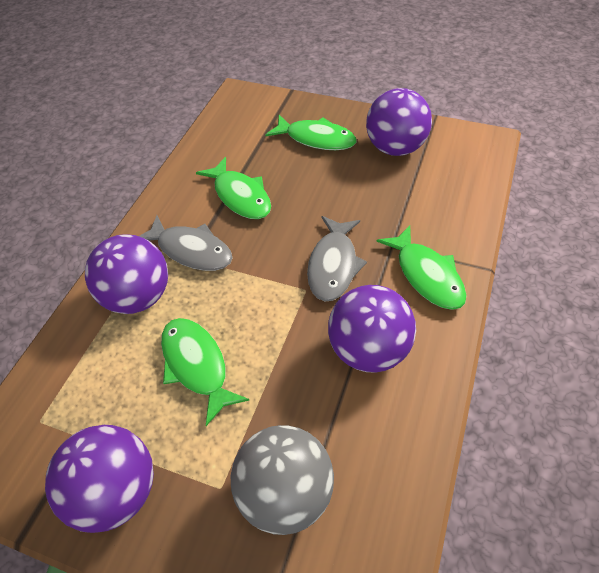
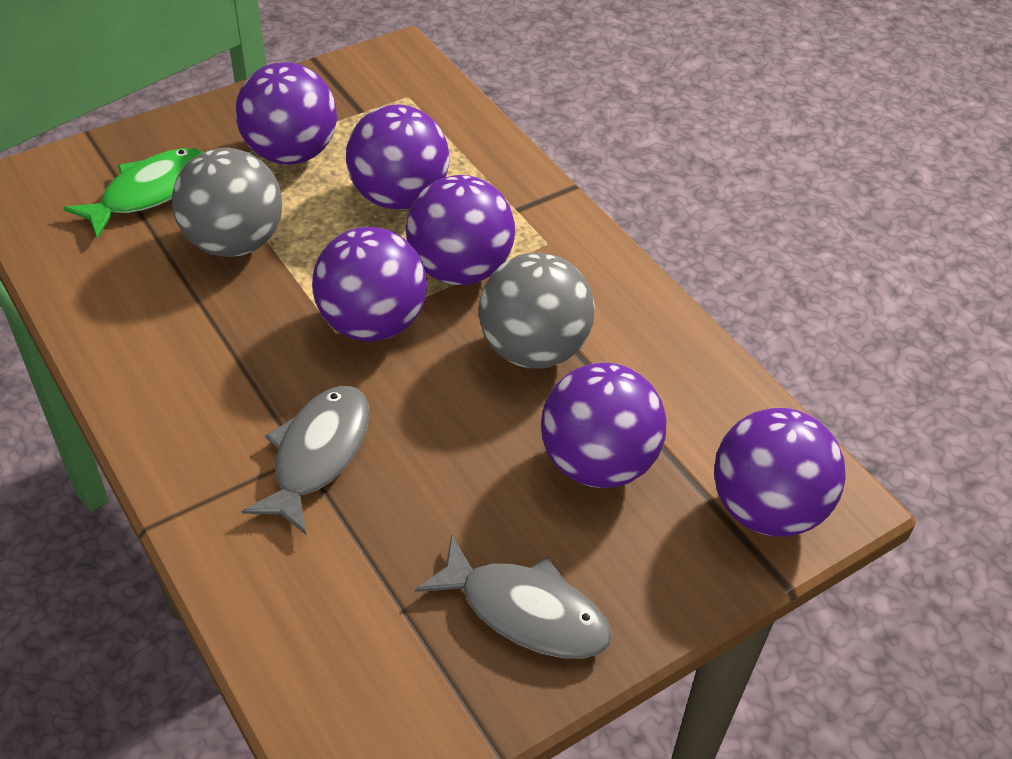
green fish: 4 -> 1
grey ball: 1 -> 2
purple ball: 4 -> 6

